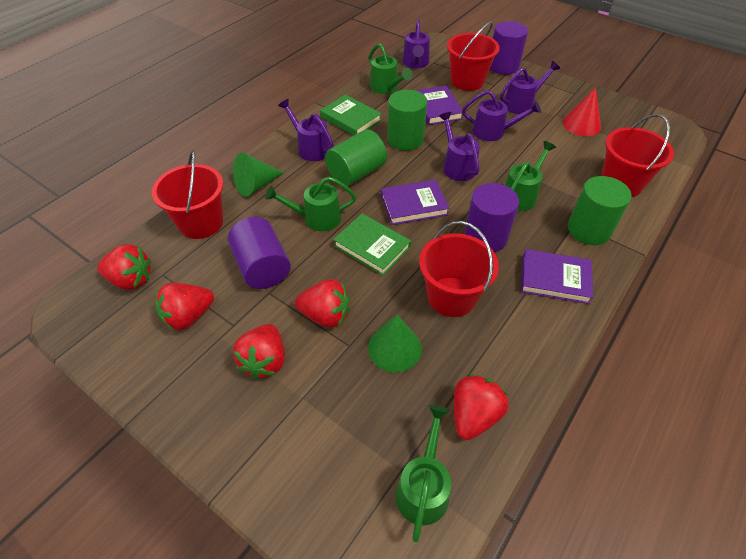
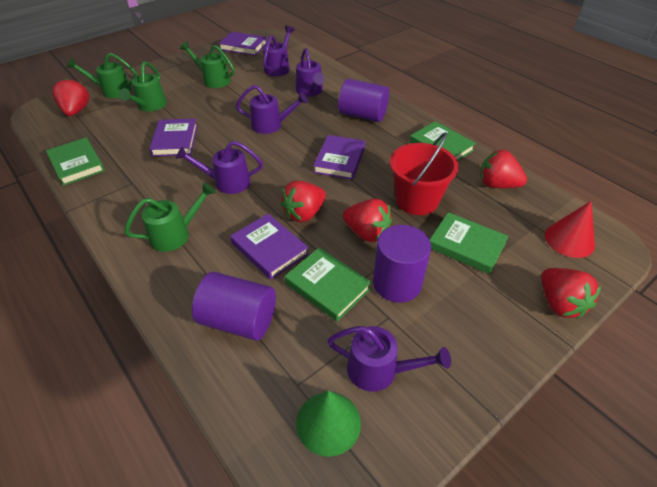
green book: 2 -> 4
green cone: 2 -> 1
green cylinder: 3 -> 0
purple book: 3 -> 4
red bucket: 4 -> 1

